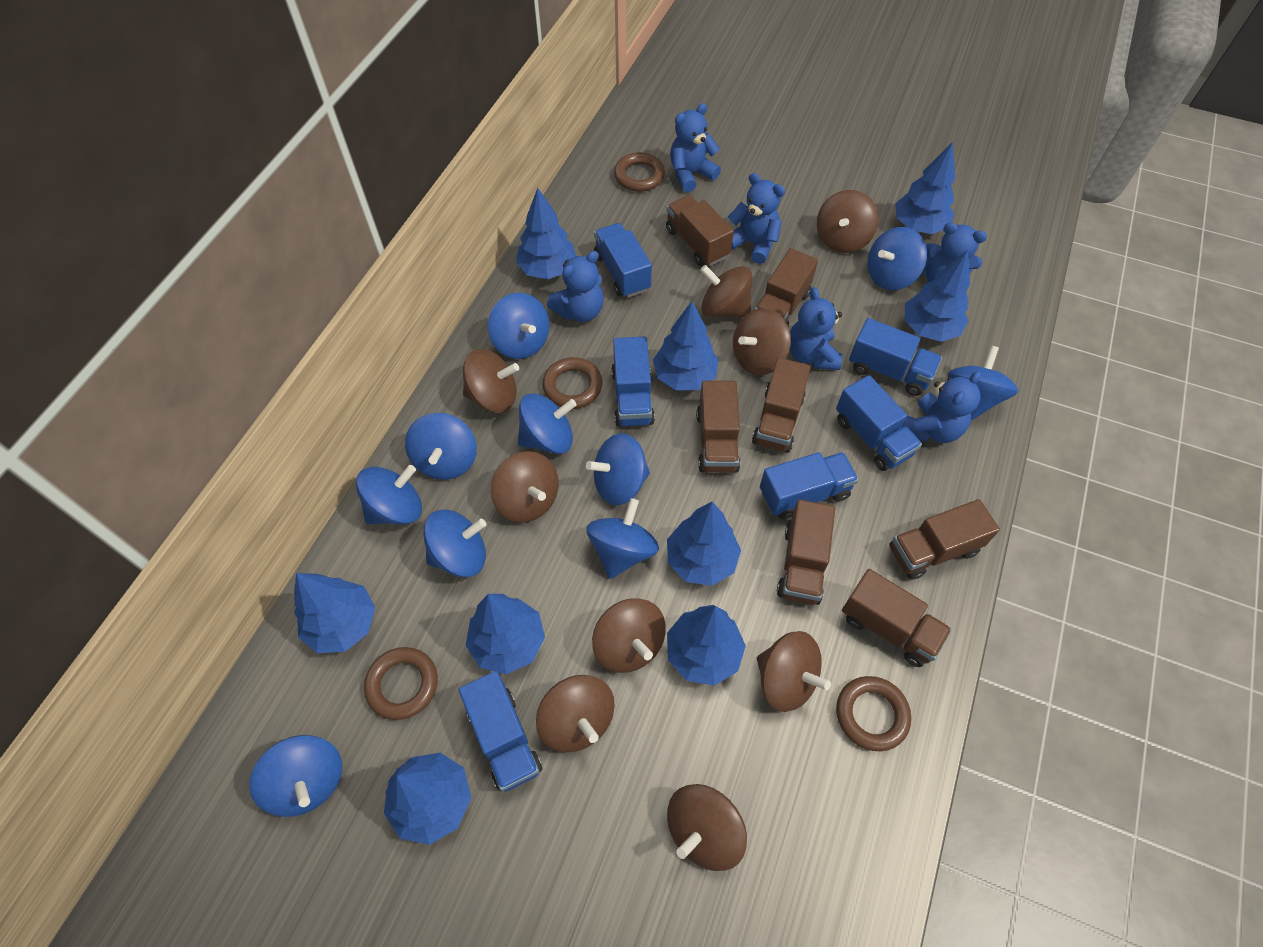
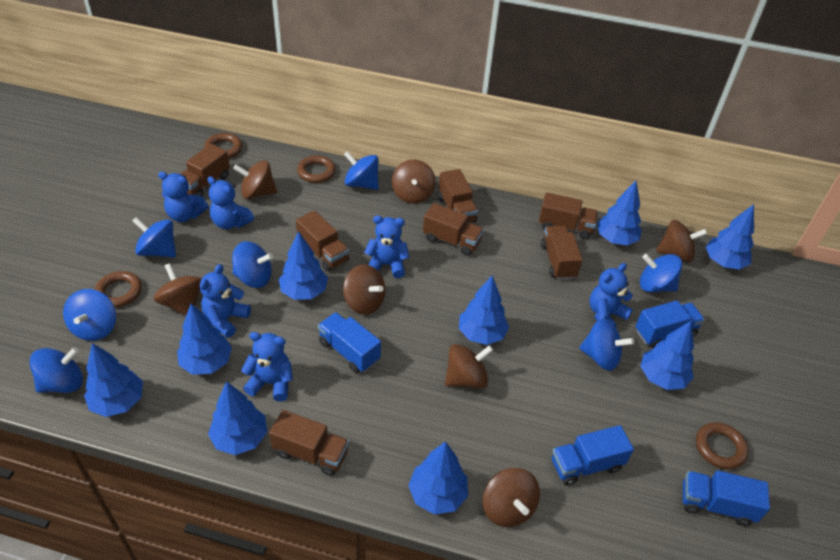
blue spinning top: 10 -> 7
blue truck: 6 -> 4
brown spinning top: 9 -> 7

